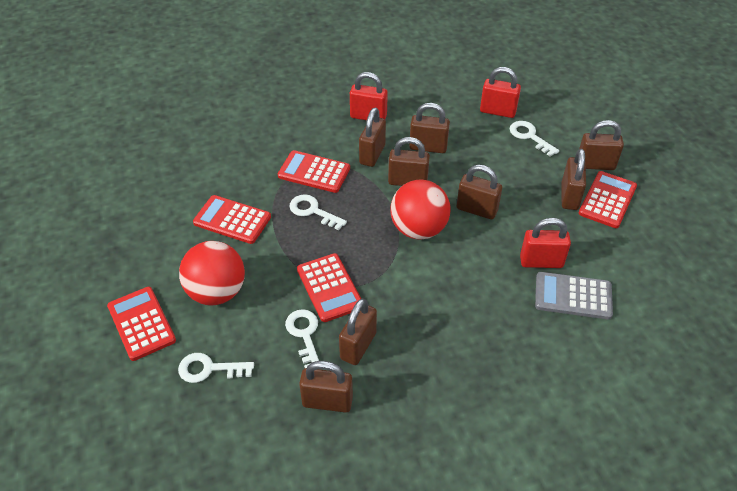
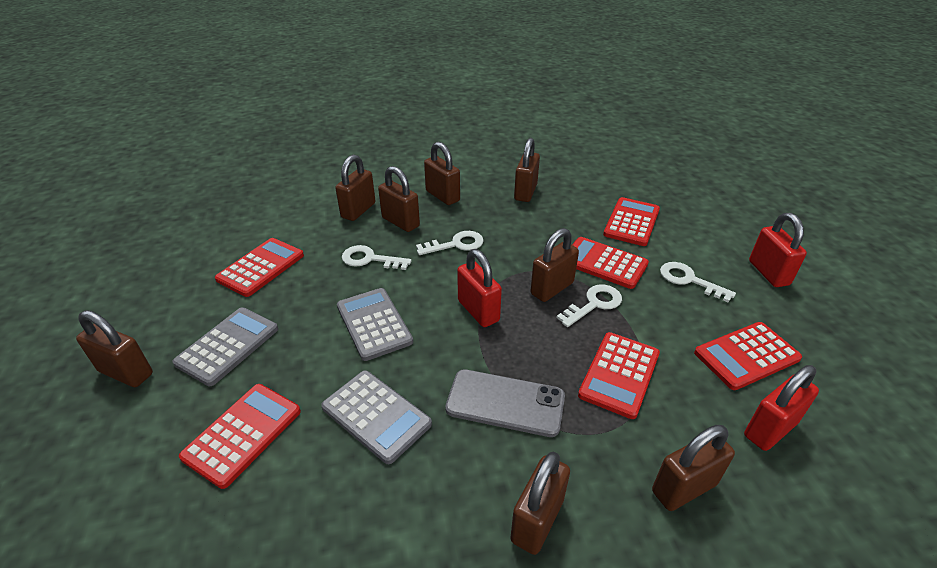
grey calculator: 1 -> 3
grey phone: 0 -> 1
red ball: 2 -> 0
red calculator: 5 -> 6

